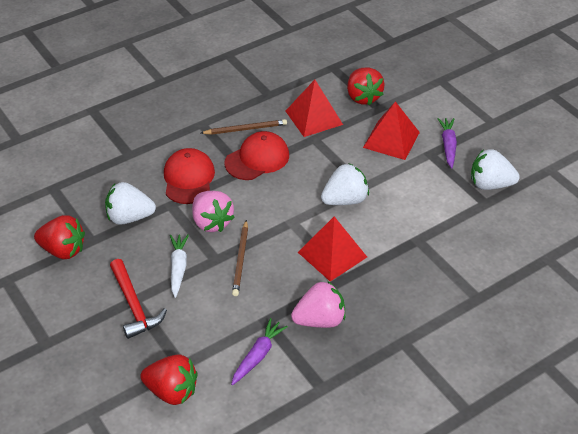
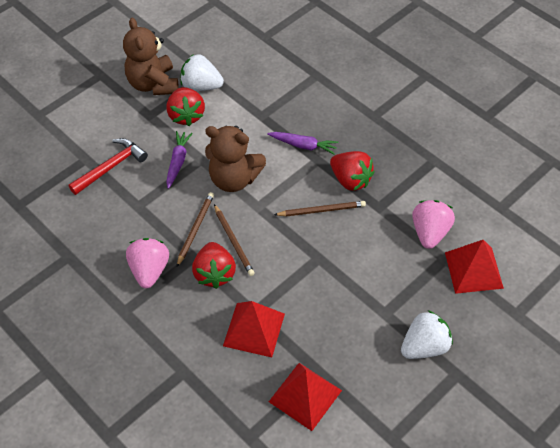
brown pencil: 2 -> 3
brown teddy bear: 0 -> 2
red cap: 2 -> 0
white carrot: 1 -> 0
white strawberry: 3 -> 2

